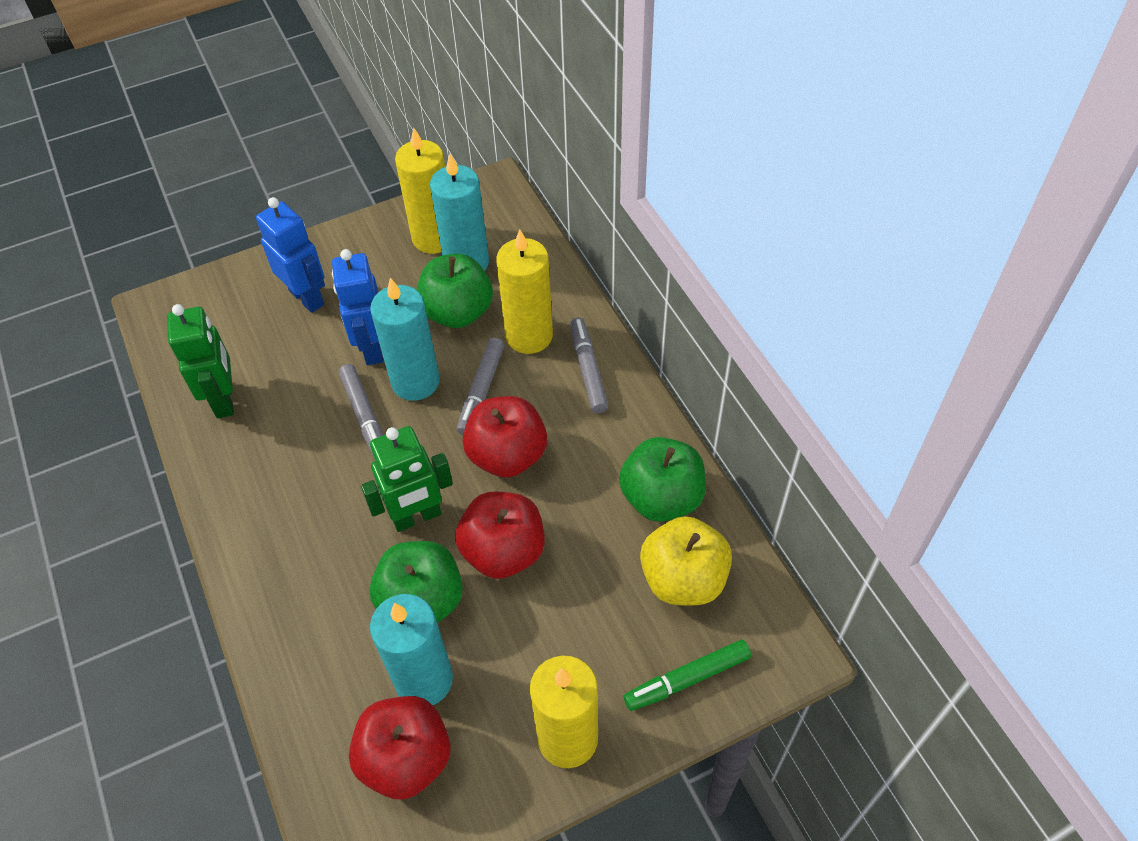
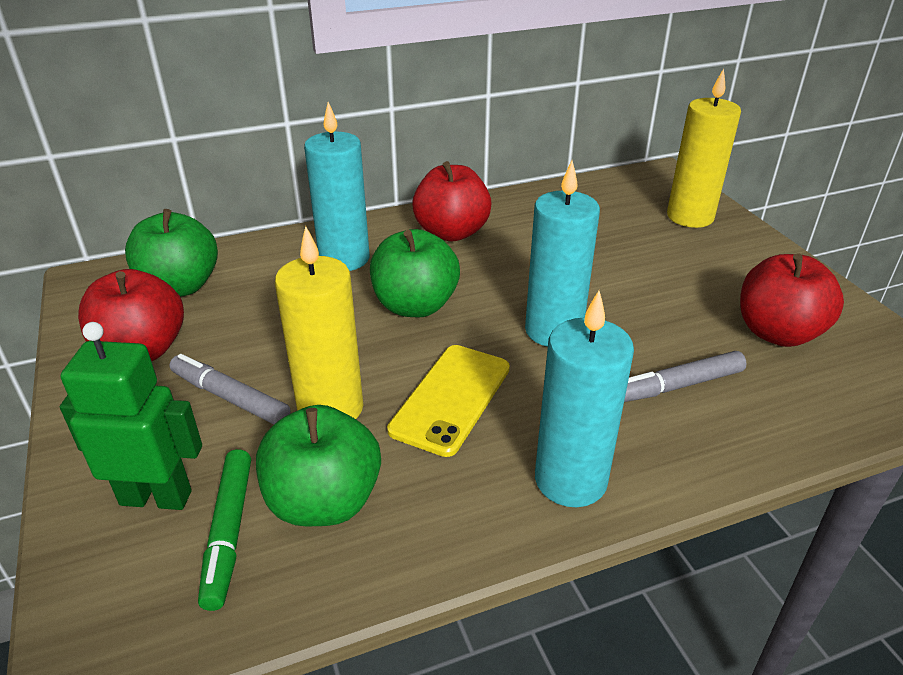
blue robot: 2 -> 0
green robot: 2 -> 1
grey marker: 3 -> 2
yellow apple: 1 -> 0
yellow candle: 3 -> 2
yellow phone: 0 -> 1

